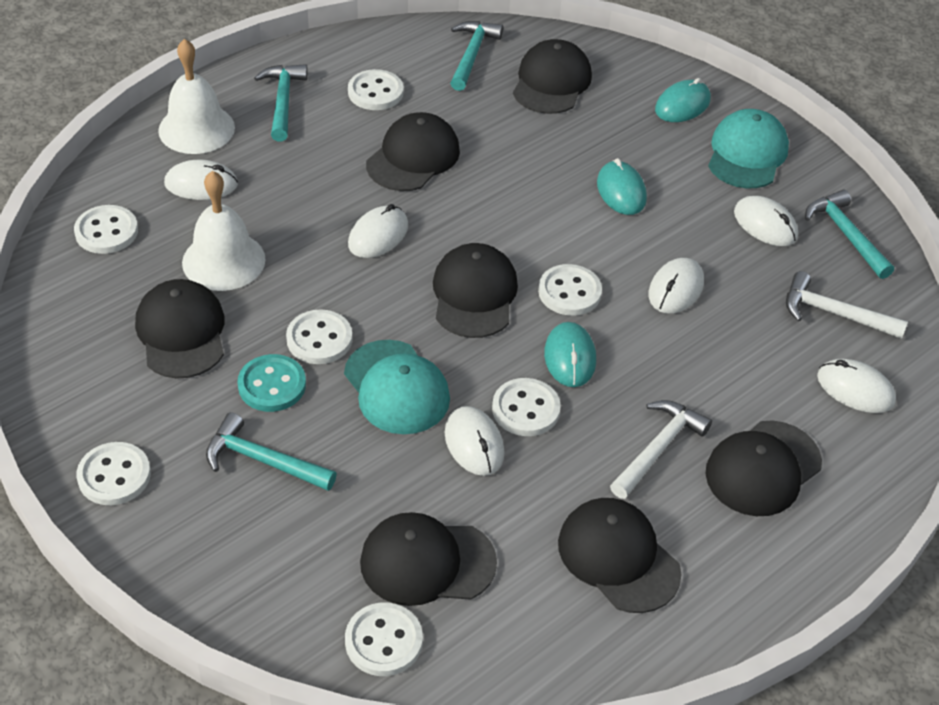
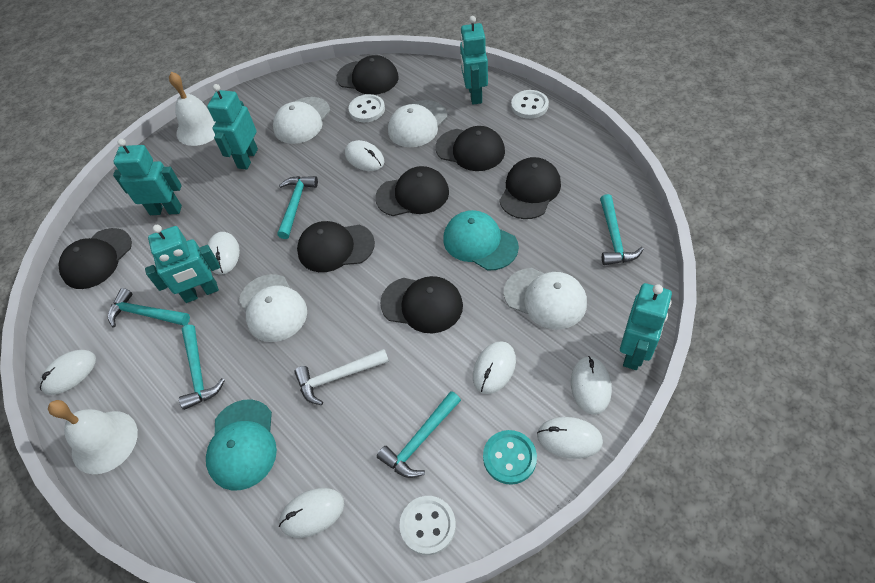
turquoise hammer: 4 -> 5
turquoise mouse: 3 -> 0
turquoise robot: 0 -> 5
white button: 7 -> 3
white cap: 0 -> 4
white hammer: 2 -> 1
white mouse: 6 -> 7

